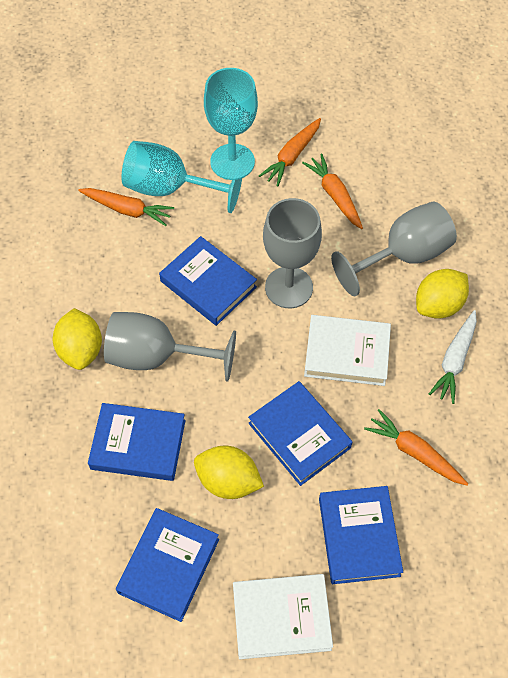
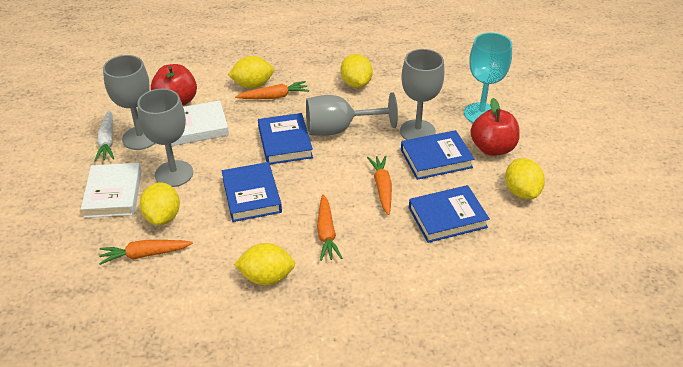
blue book: 5 -> 4
grey goblet: 3 -> 4
red apple: 0 -> 2
turquoise goblet: 2 -> 1
yellow lemon: 3 -> 5

